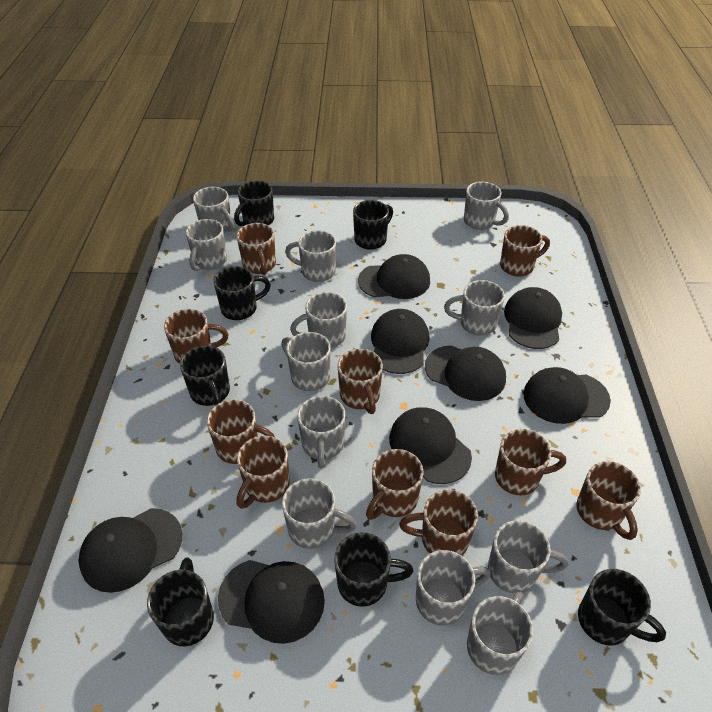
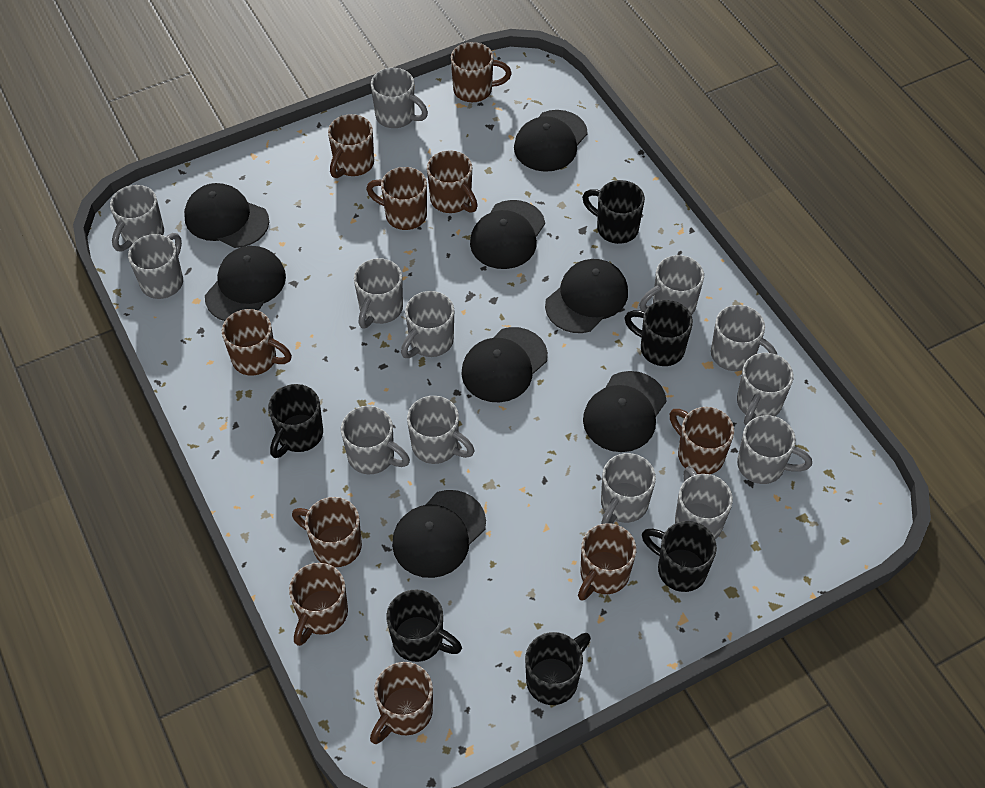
black mug: 7 -> 6
grey mug: 12 -> 13

